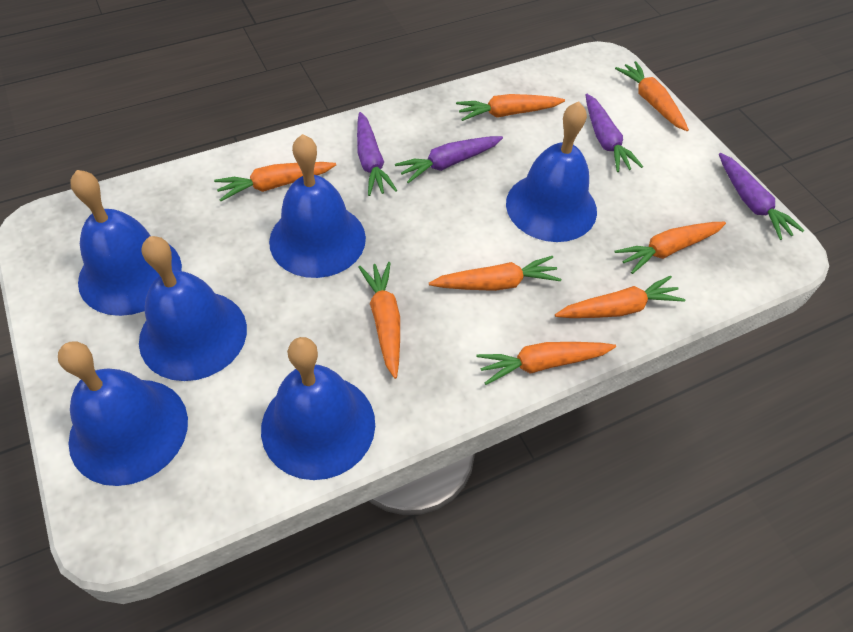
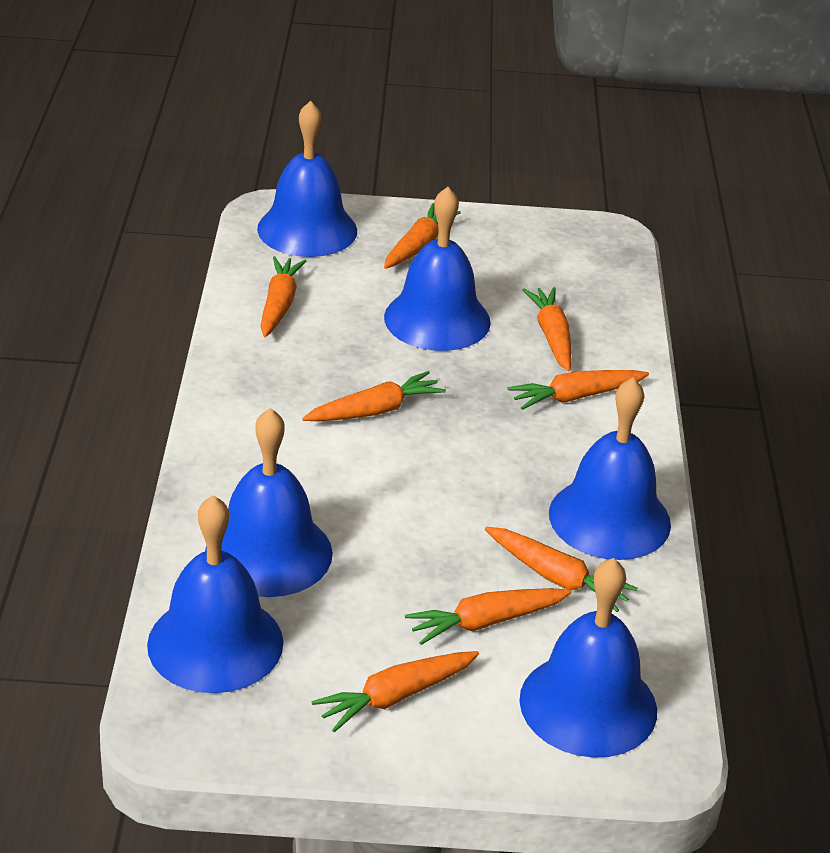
purple carrot: 4 -> 0

